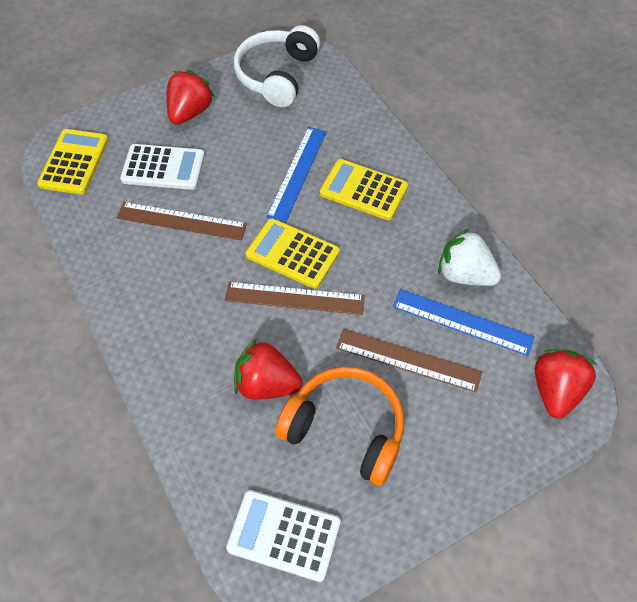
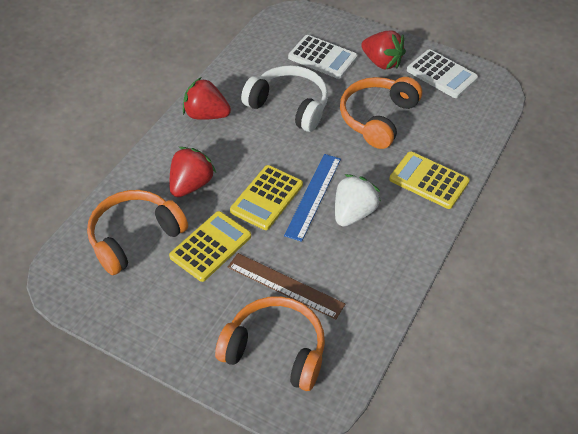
blue ruler: 2 -> 1
brown ruler: 3 -> 1
orange headphones: 1 -> 3

